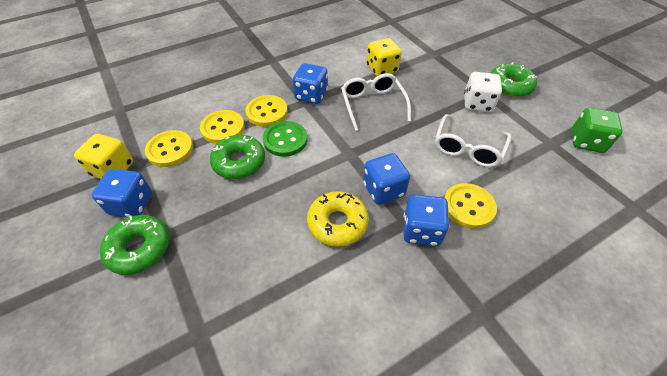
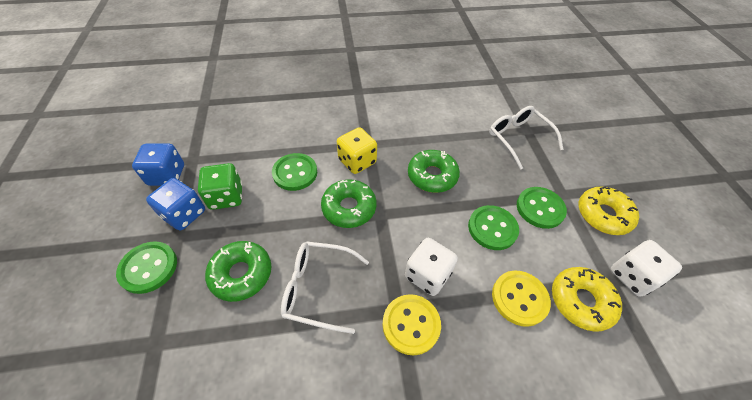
blue dice: 4 -> 2
green button: 1 -> 4
white dice: 1 -> 2
yellow button: 4 -> 2
yellow dice: 2 -> 1
yellow donut: 1 -> 2

